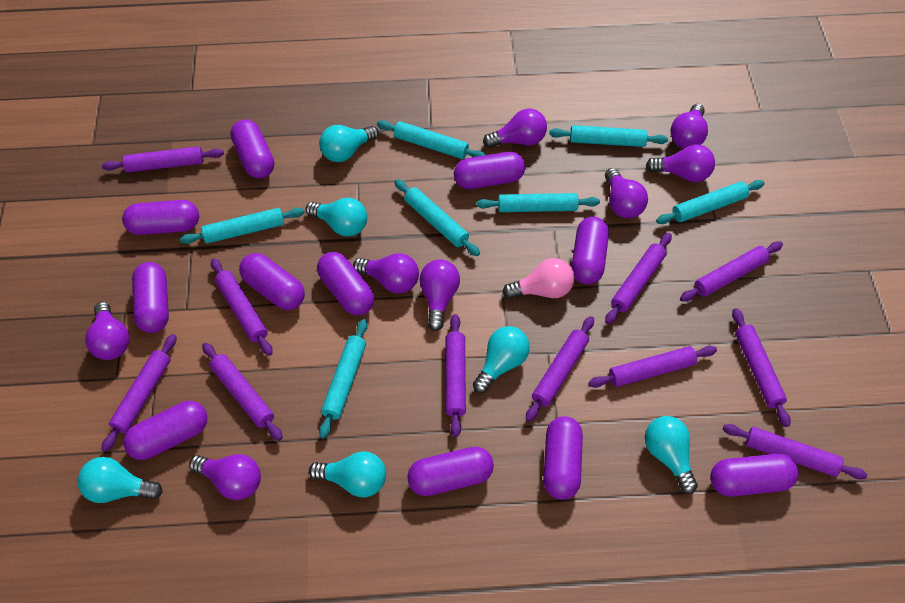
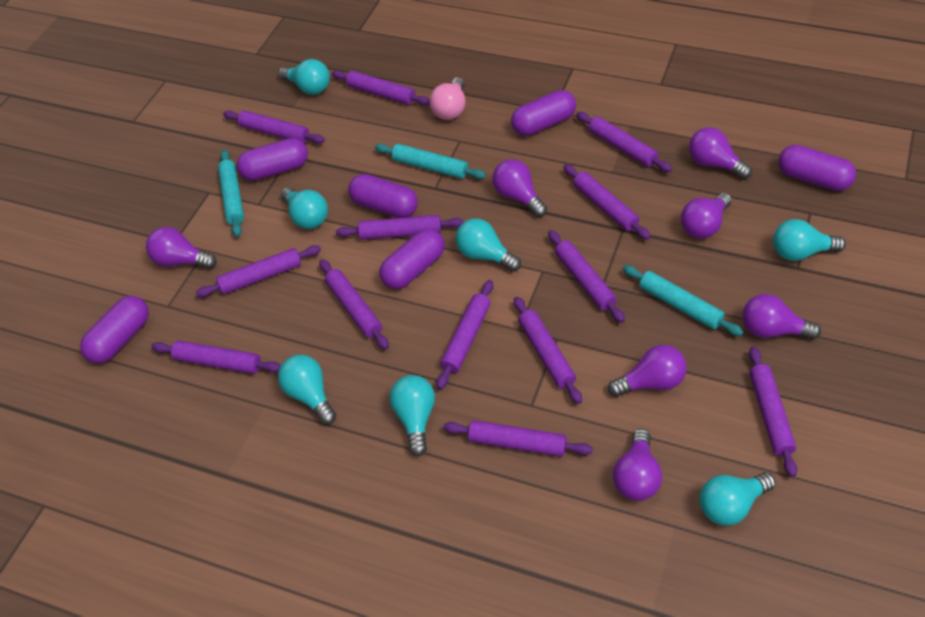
purple capsule: 11 -> 6
purple light bulb: 8 -> 7
purple rolling pin: 11 -> 13
turquoise light bulb: 6 -> 7
turquoise rolling pin: 7 -> 3

